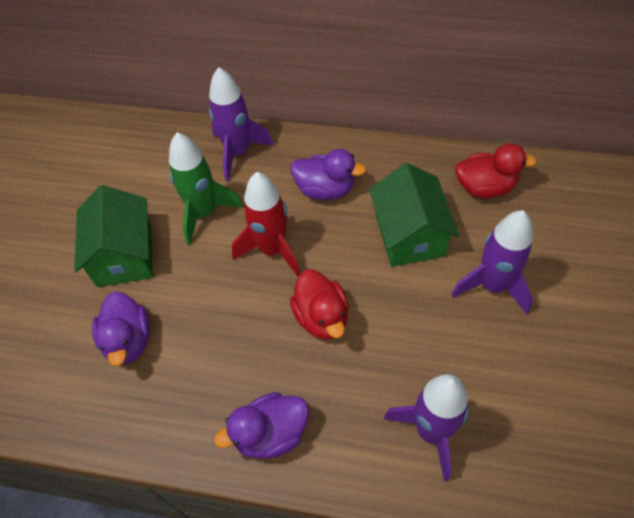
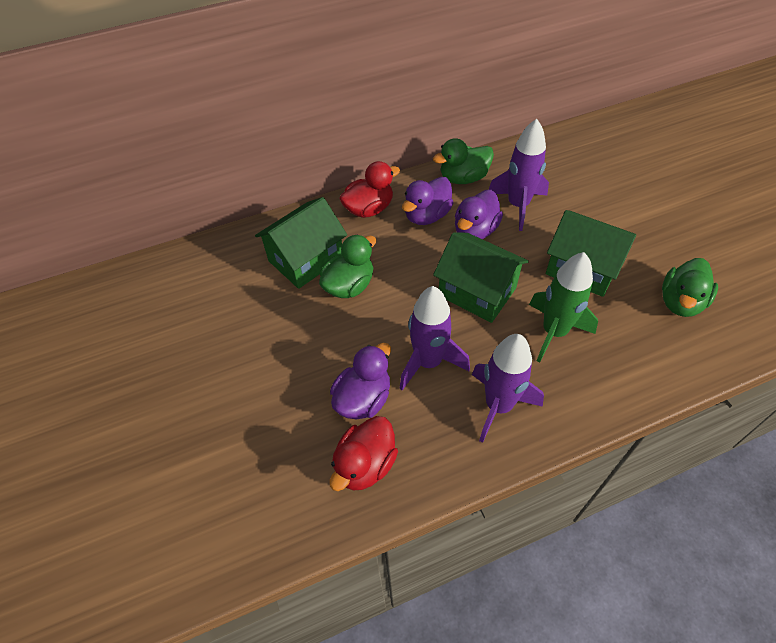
green duck: 0 -> 3
green house: 2 -> 3
red rocket: 1 -> 0

